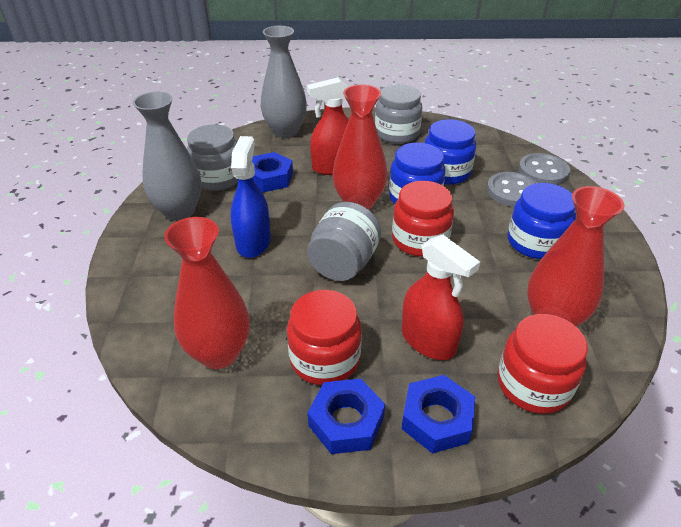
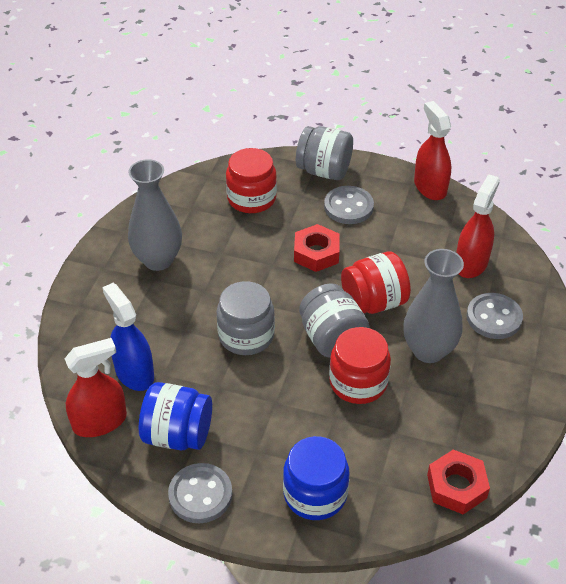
blue jar: 3 -> 2
blue nut: 3 -> 0
grey button: 2 -> 3
red nut: 0 -> 2
red spray bottle: 2 -> 3
red vase: 3 -> 0

